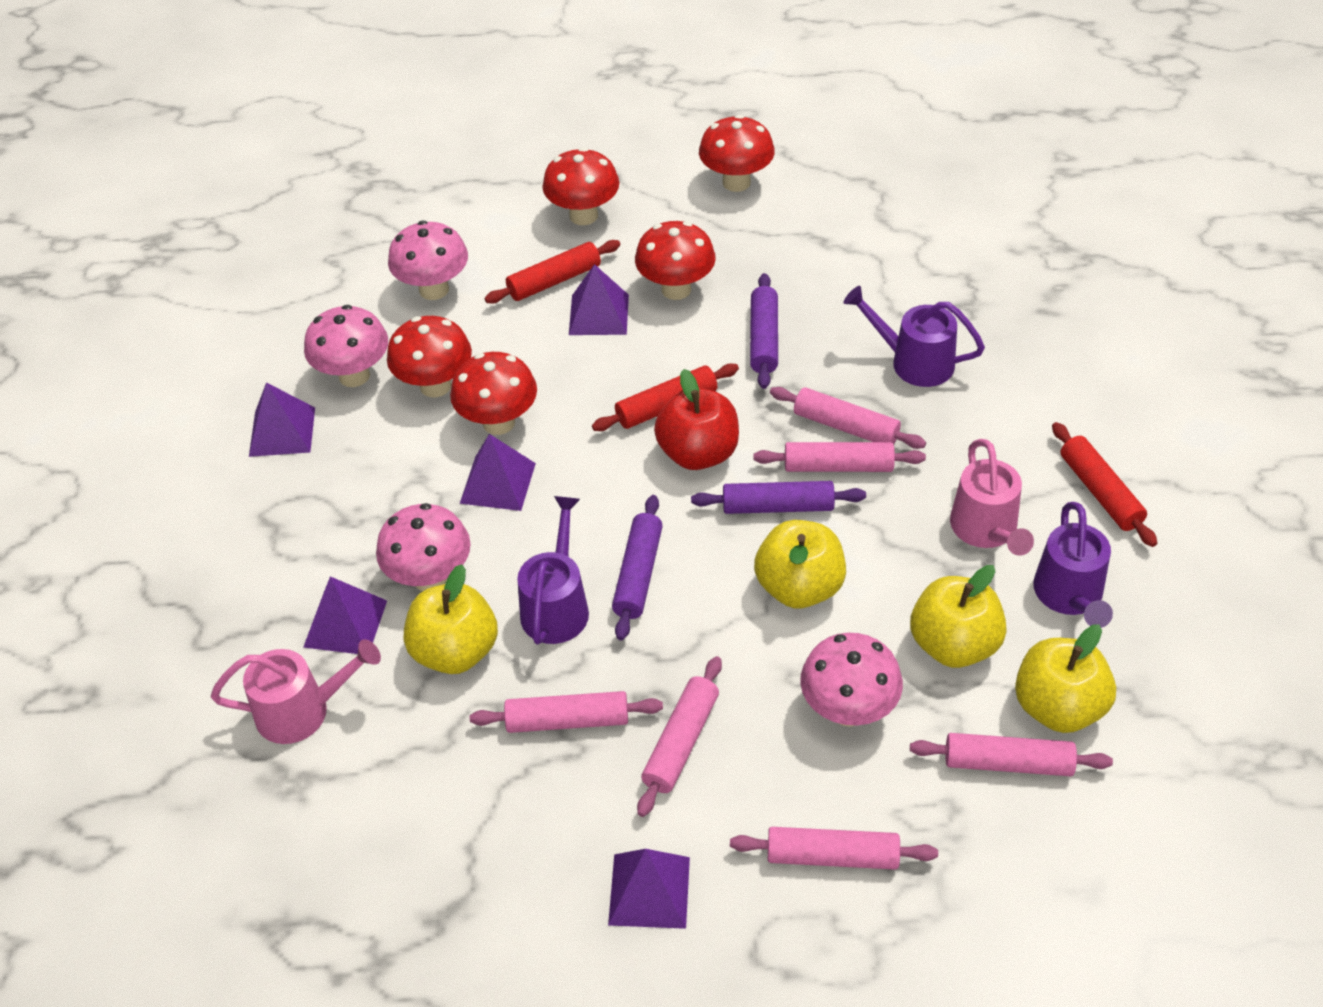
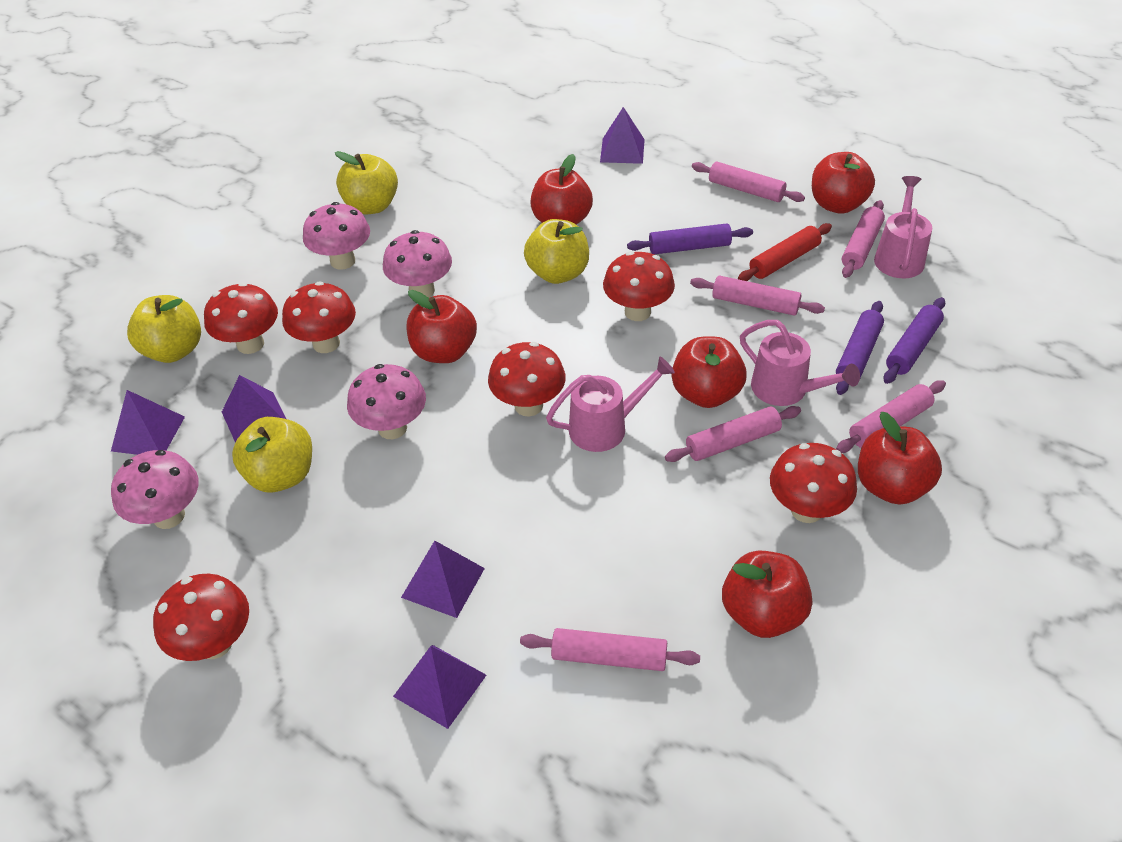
pink watering can: 2 -> 3
purple watering can: 3 -> 0
red apple: 1 -> 6
red mushroom: 5 -> 6
red rolling pin: 3 -> 1

